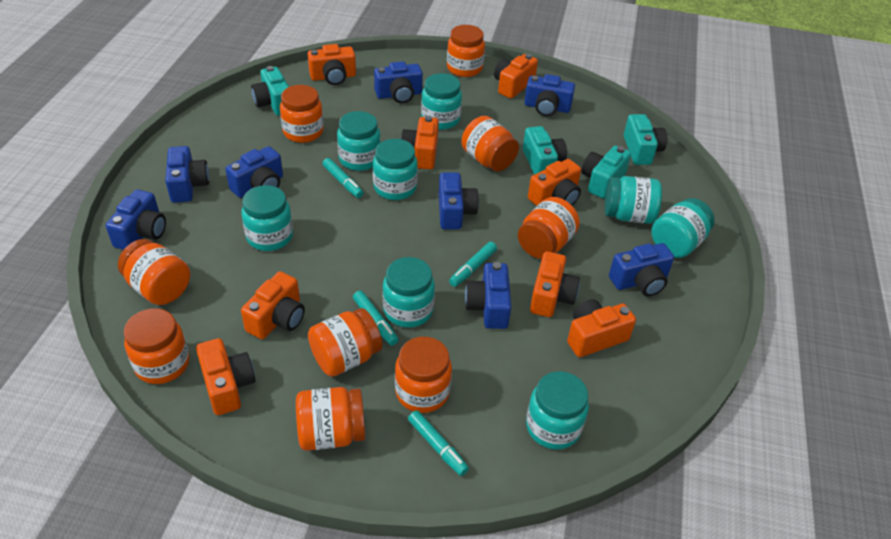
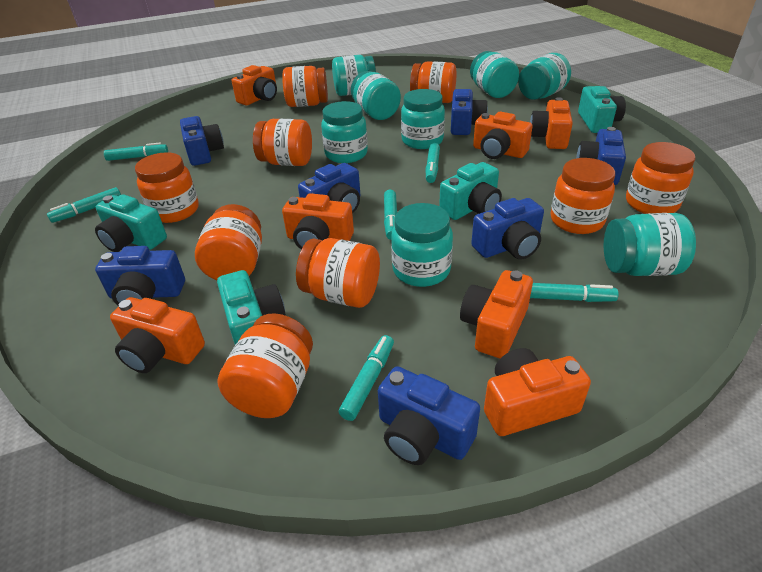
blue camera: 8 -> 7
orange camera: 8 -> 7
turquoise marker: 4 -> 6

